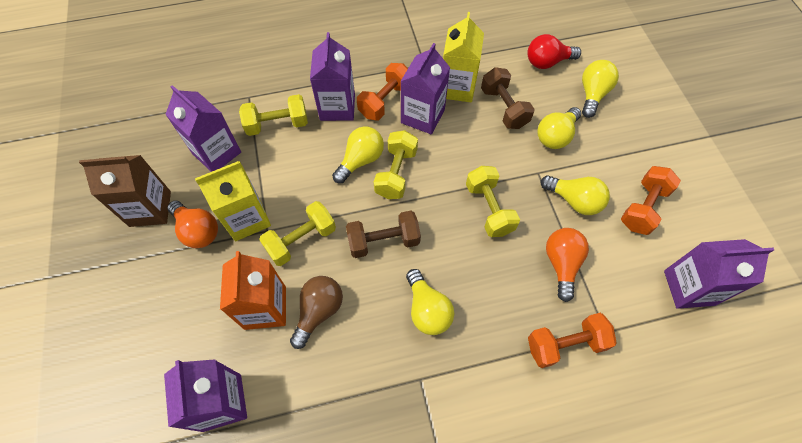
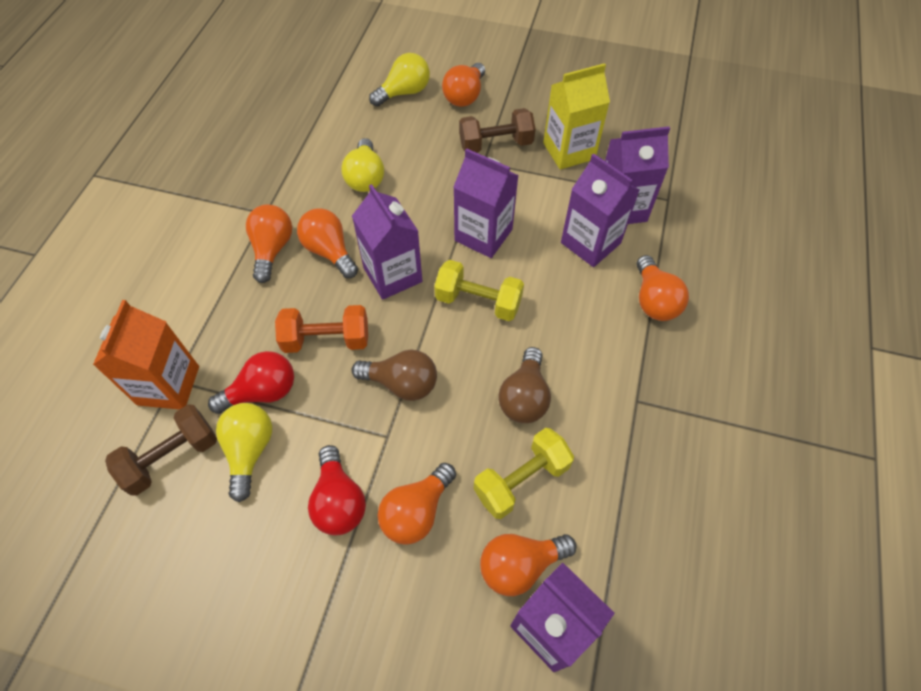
brown carton: 1 -> 0
brown light bulb: 1 -> 2
orange dumbbell: 3 -> 1
orange light bulb: 2 -> 6
red light bulb: 1 -> 2
yellow carton: 2 -> 1
yellow dumbbell: 4 -> 2
yellow light bulb: 5 -> 3

